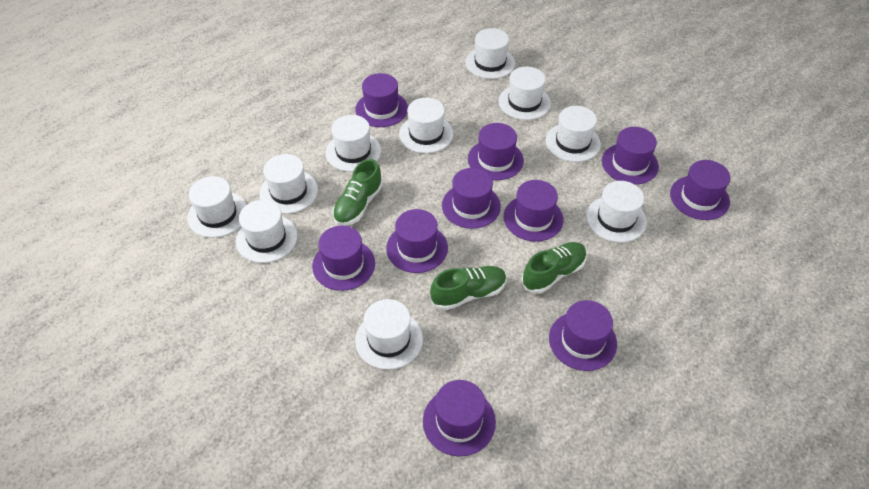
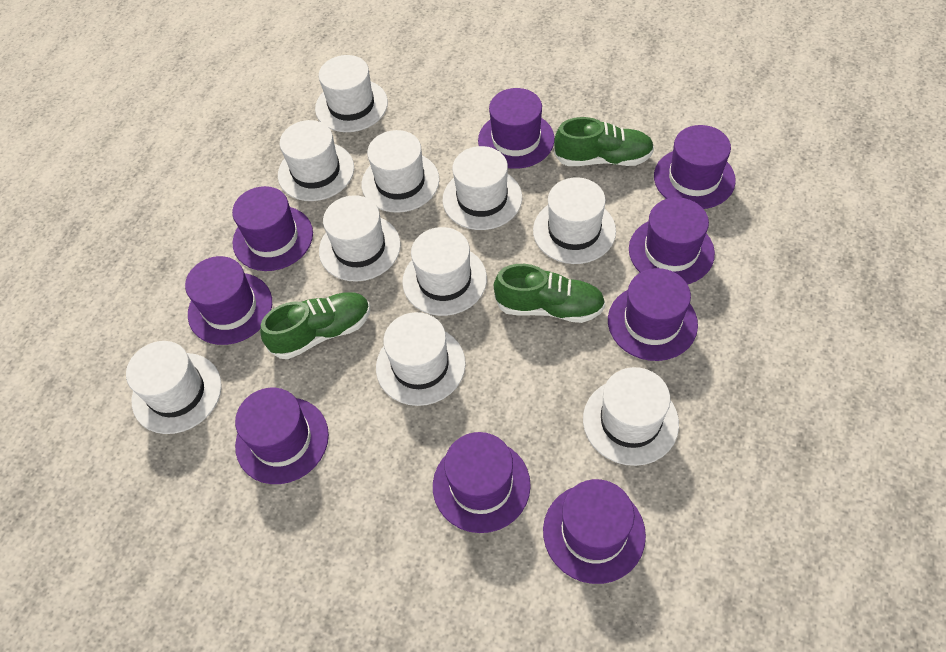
purple hat: 10 -> 9

